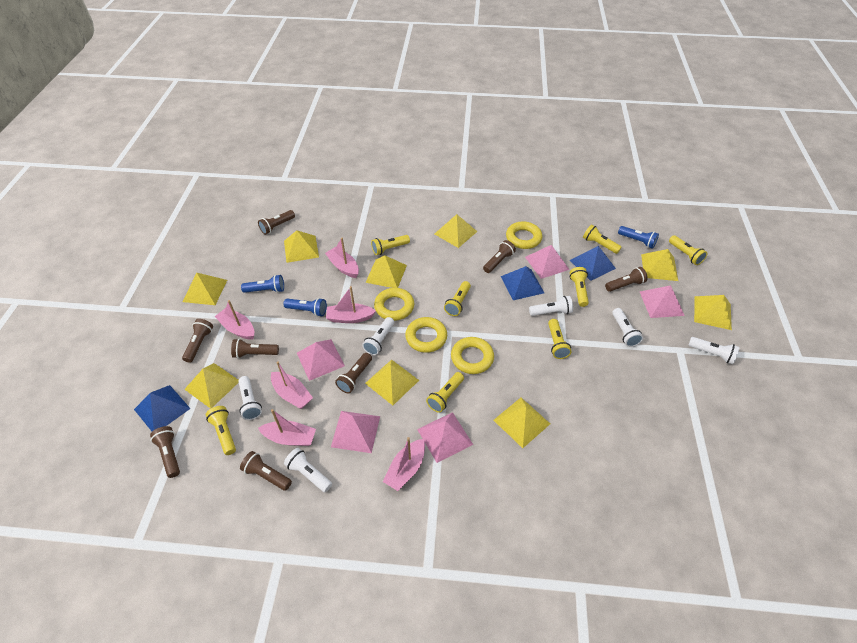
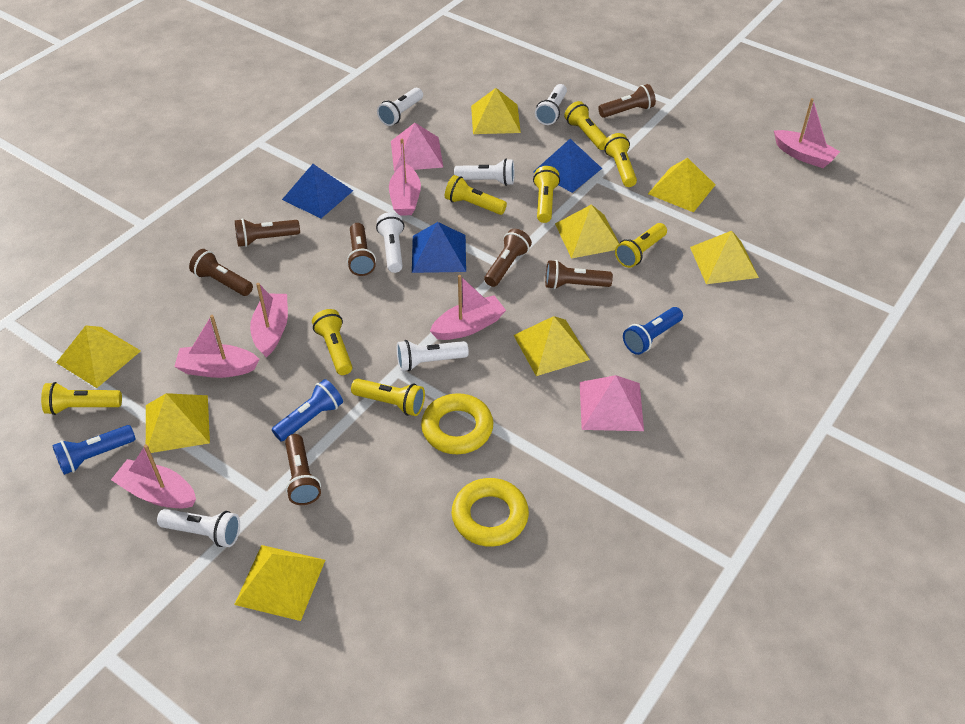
brown flashlight: 8 -> 7
pink pyramid: 5 -> 2
yellow pyramid: 9 -> 8
yellow ring: 4 -> 2

